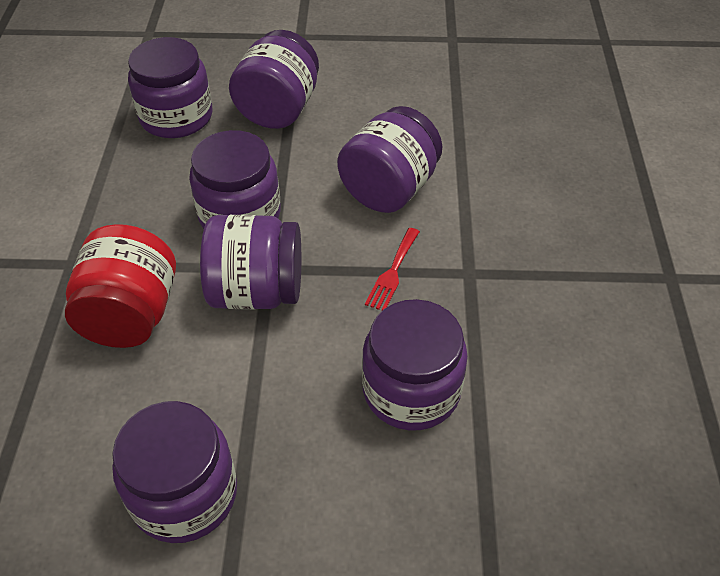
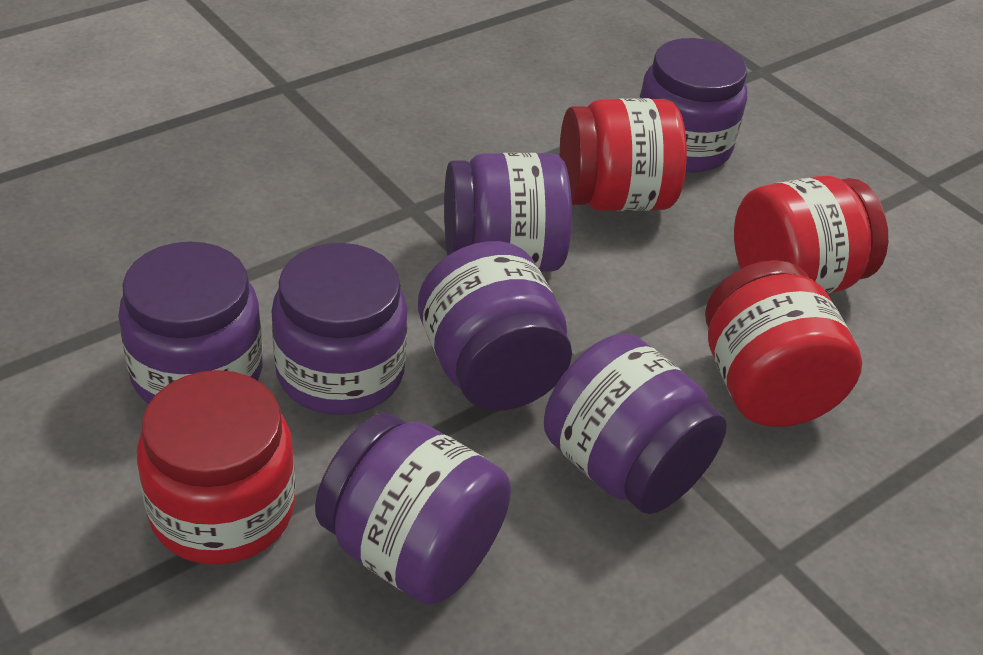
red fork: 1 -> 0
red jar: 1 -> 4

